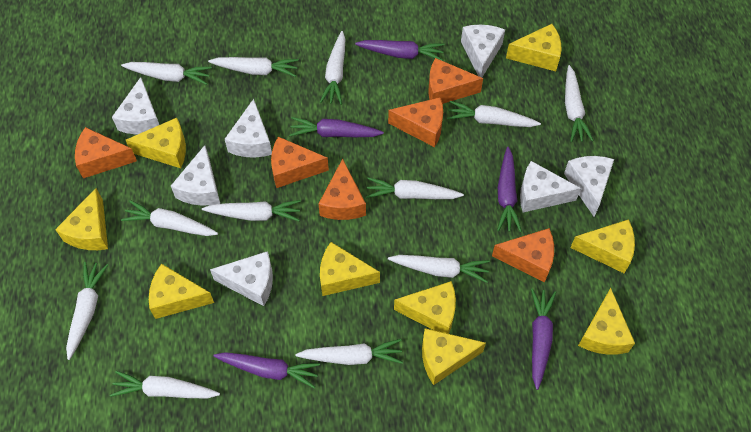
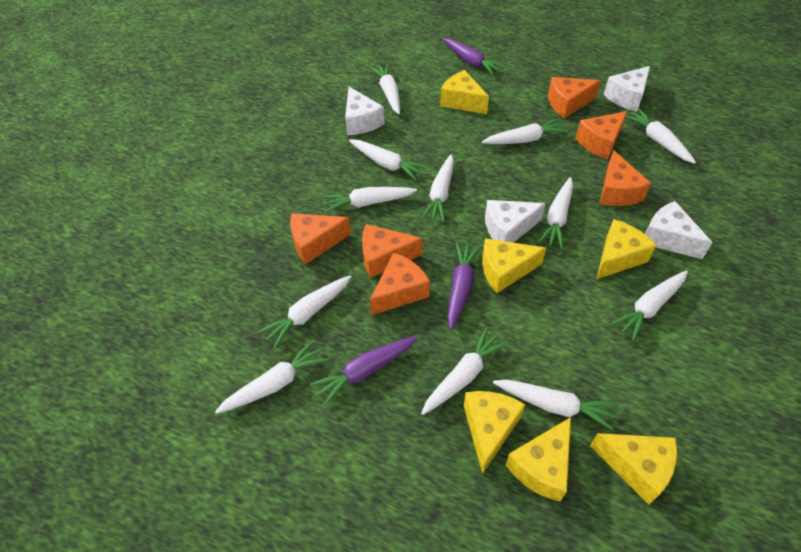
purple carrot: 5 -> 3
white cheese: 7 -> 4
yellow cheese: 9 -> 6

